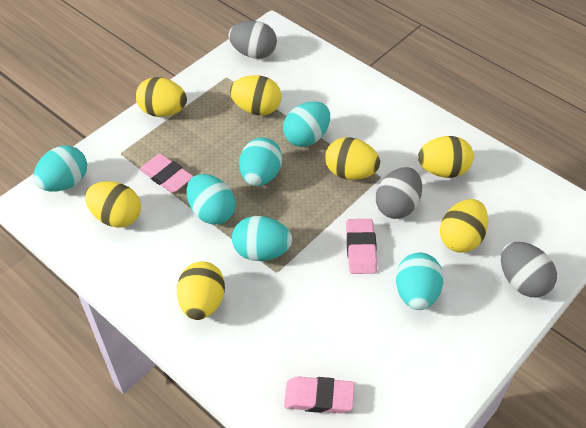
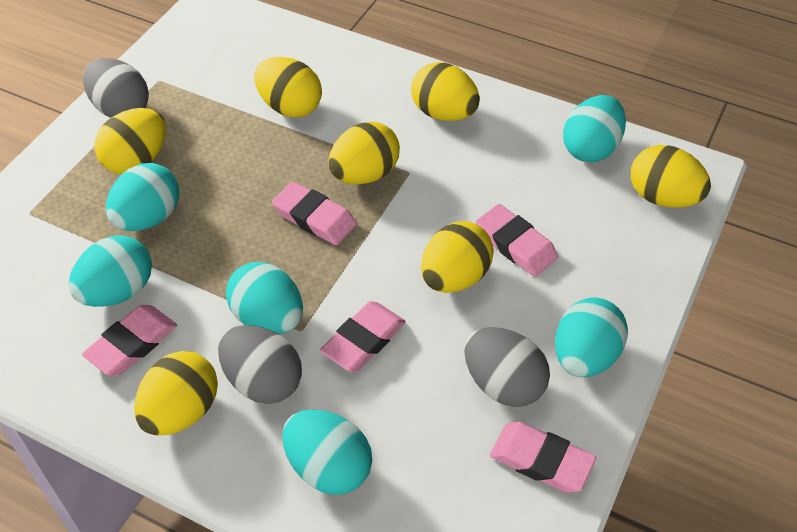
pink eraser: 3 -> 5

